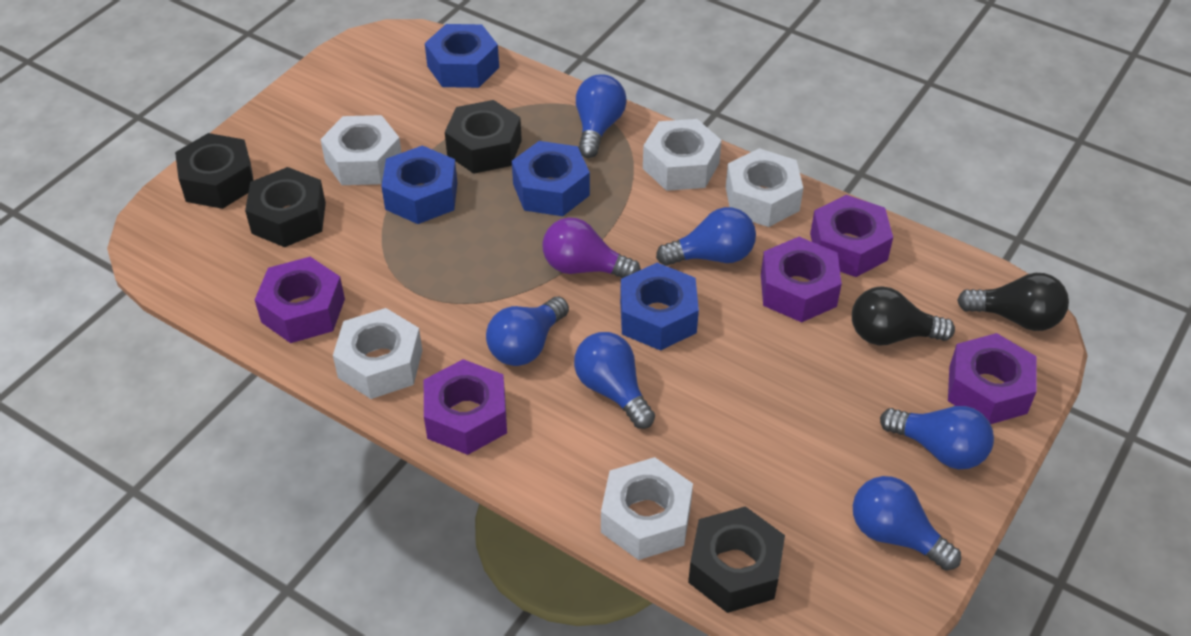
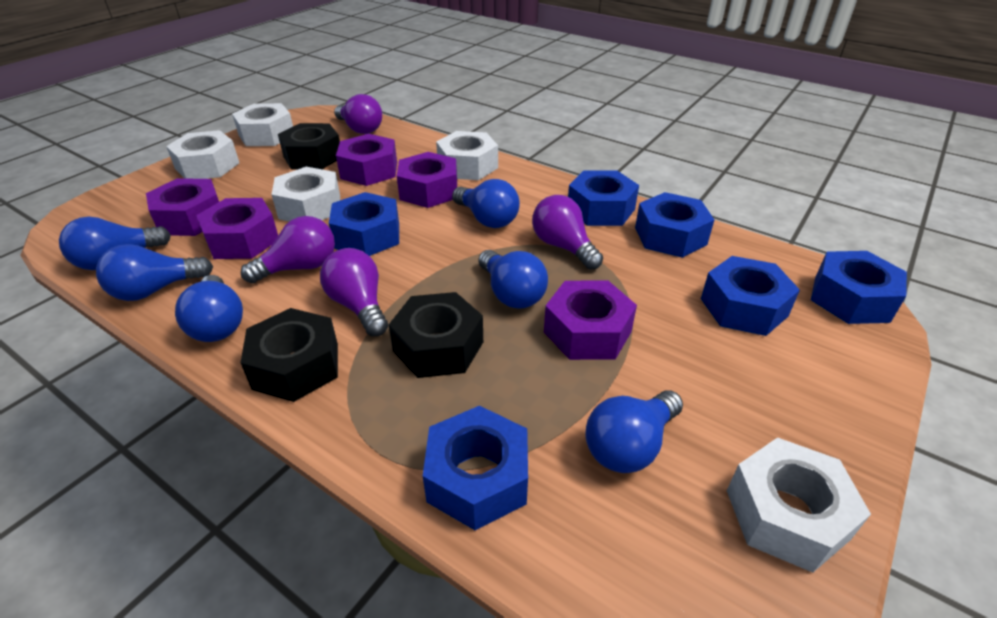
black light bulb: 2 -> 0
black nut: 4 -> 3
blue nut: 4 -> 6
purple light bulb: 1 -> 4

